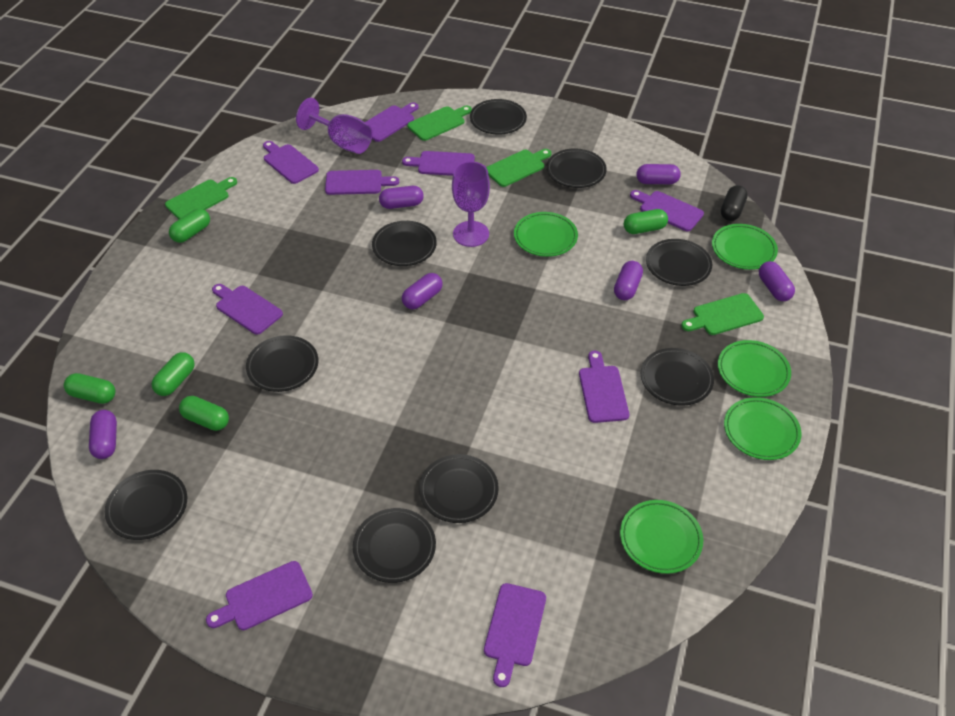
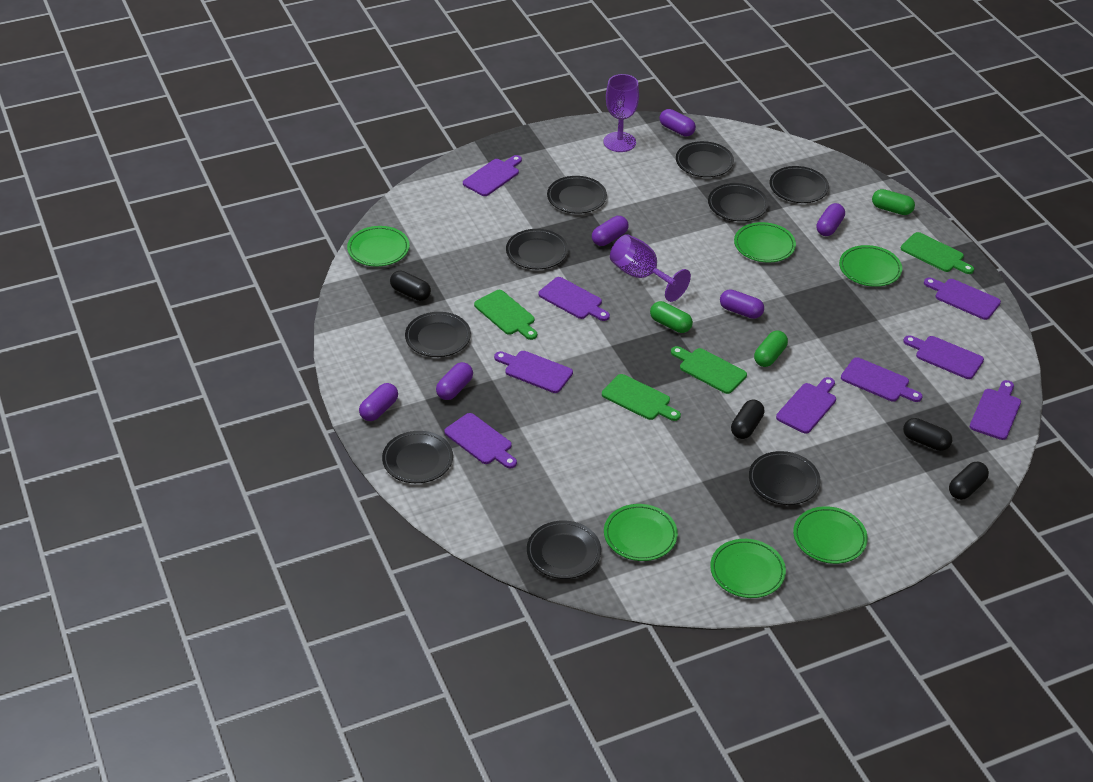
black capsule: 1 -> 4
green capsule: 5 -> 3
green plate: 5 -> 6

